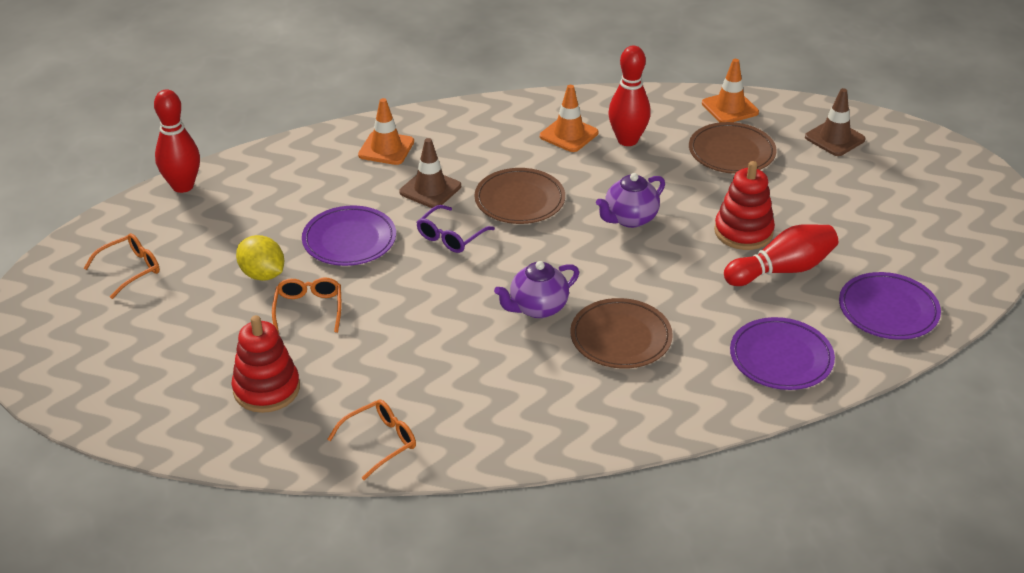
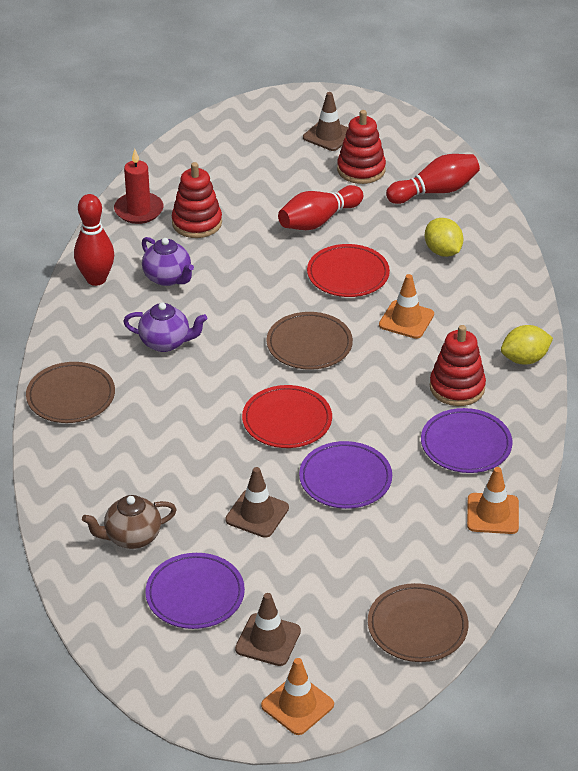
brown teapot: 0 -> 1
brown traffic cone: 2 -> 3
orange glasses: 3 -> 0
purple glasses: 1 -> 0
red candle: 0 -> 1
red plate: 0 -> 2
red stacking toy: 2 -> 3
yellow lemon: 1 -> 2

